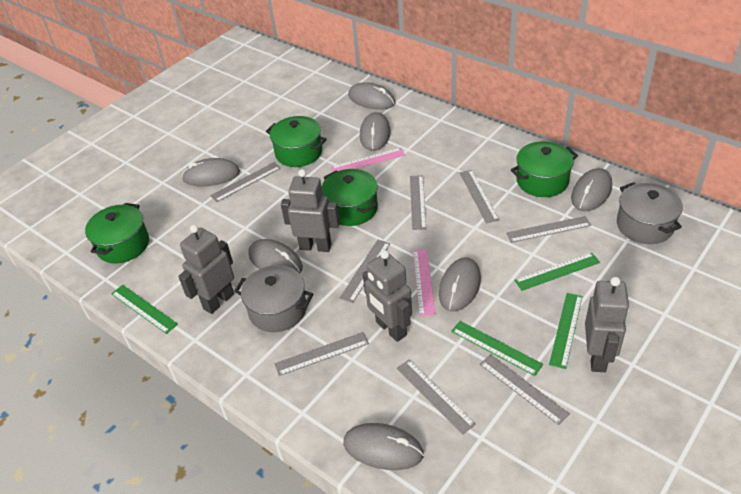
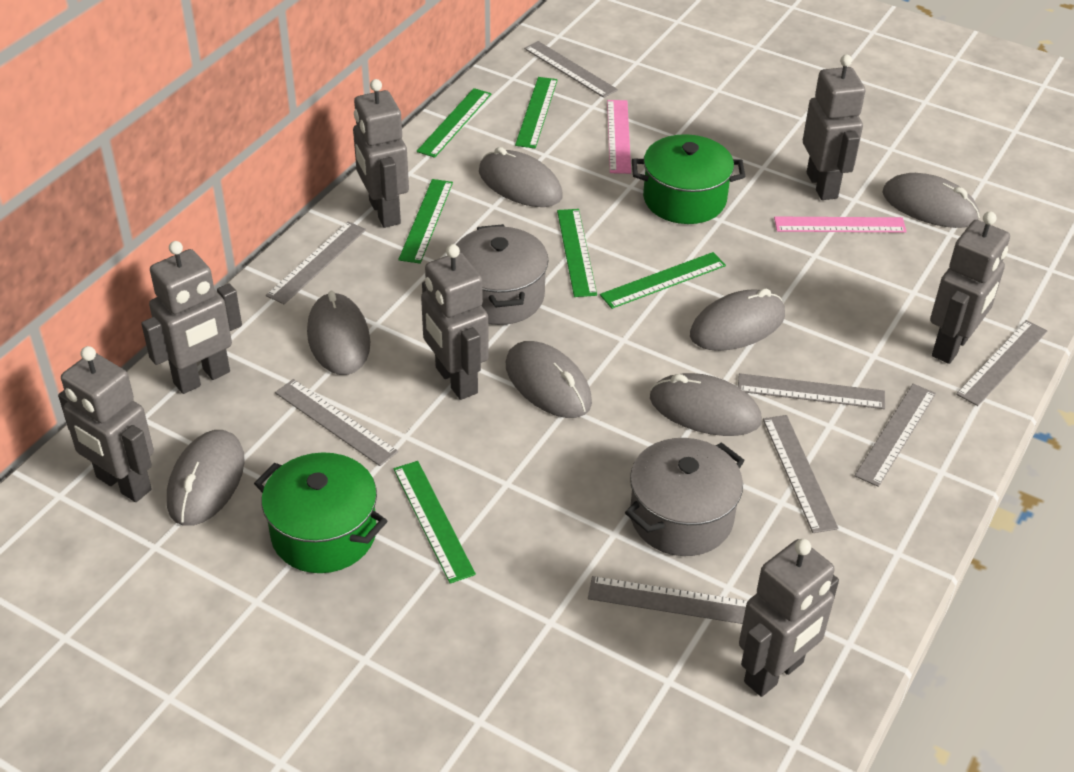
green pot: 4 -> 2
green ruler: 4 -> 6
grey robot: 4 -> 7

